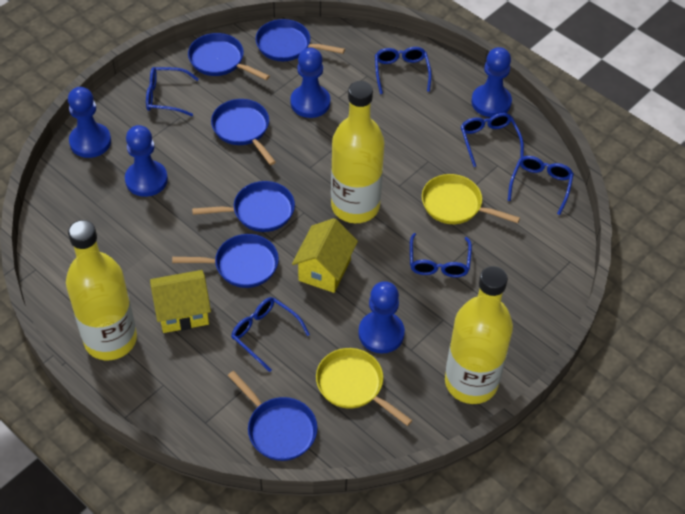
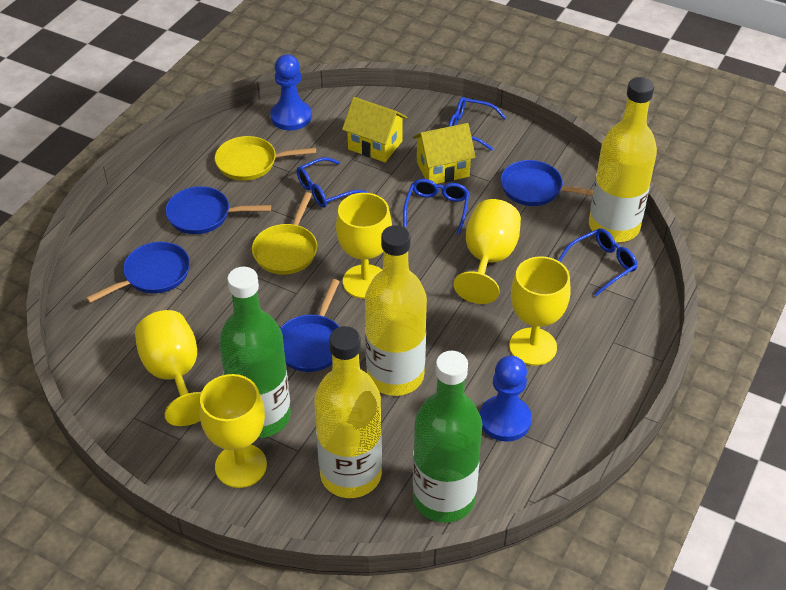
blue glasses: 6 -> 4
blue pan: 6 -> 4
blue pawn: 5 -> 2
green bottle: 0 -> 2
yellow goblet: 0 -> 5

